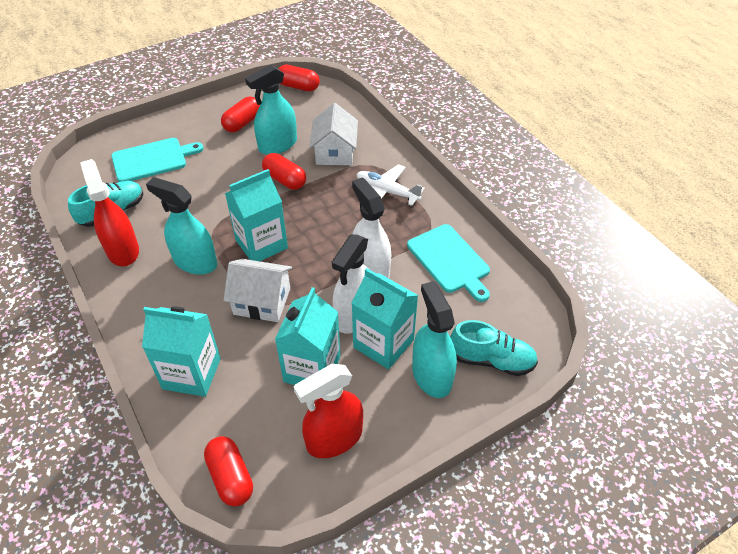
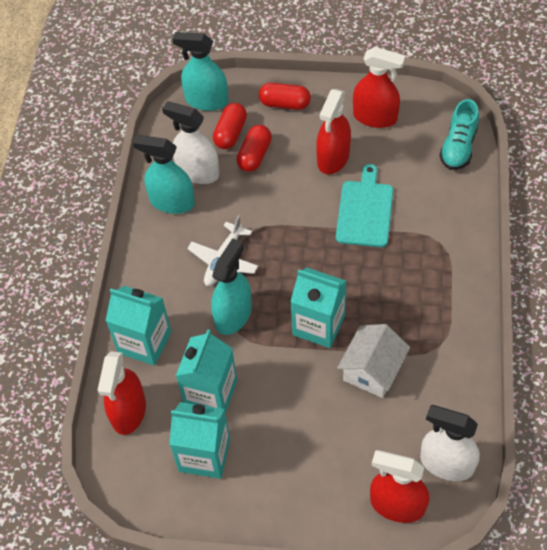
red capsule: 4 -> 3
red spray bottle: 2 -> 4
turquoise cutting board: 2 -> 1
turquoise shoe: 2 -> 1
white house: 2 -> 1

